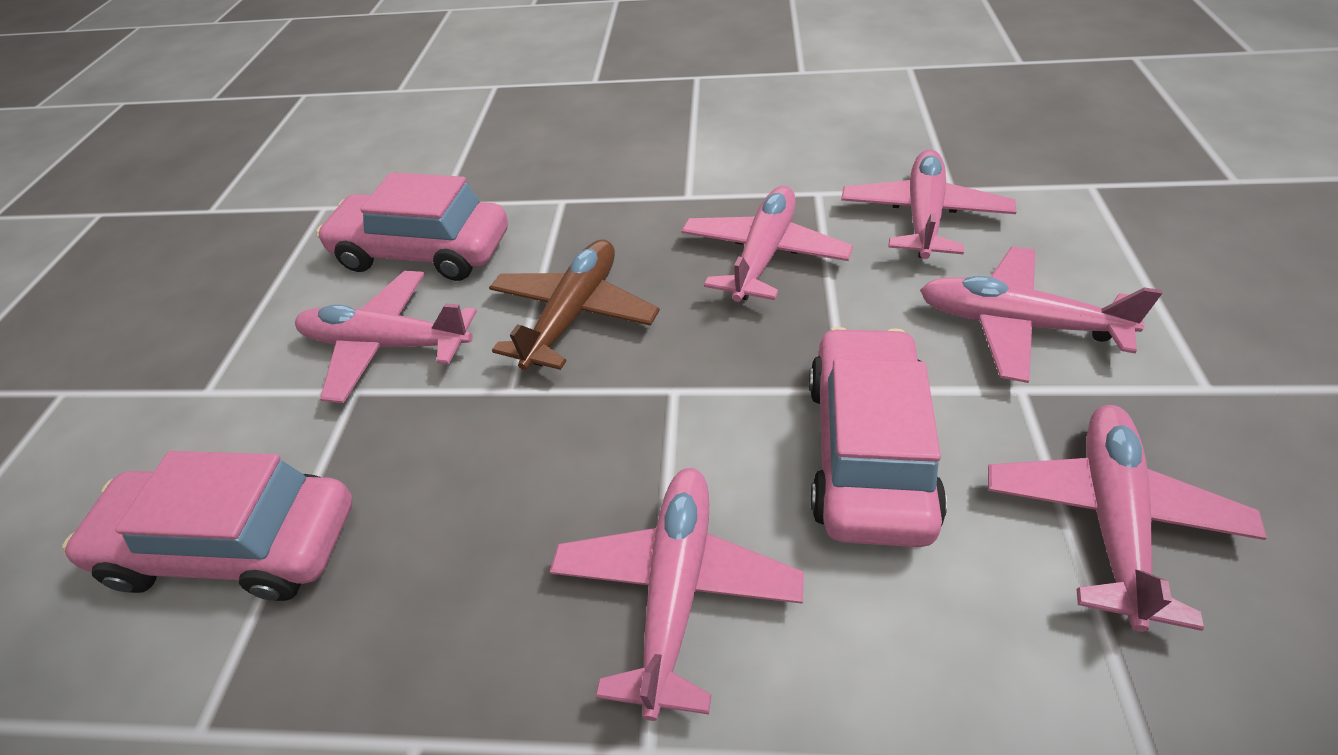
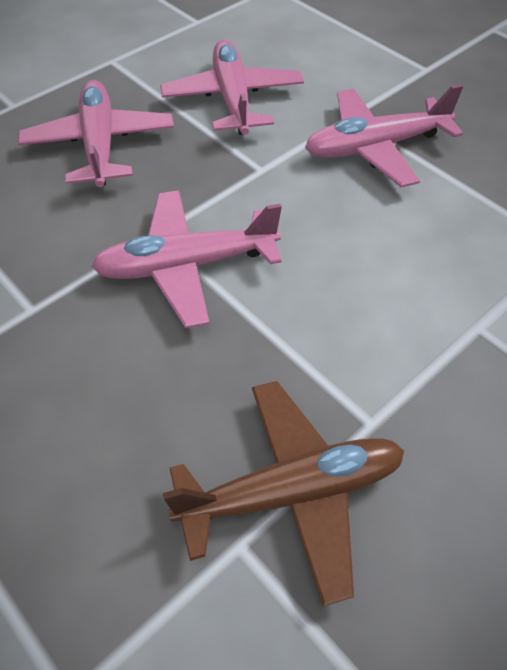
pink car: 3 -> 0
pink plane: 6 -> 4

